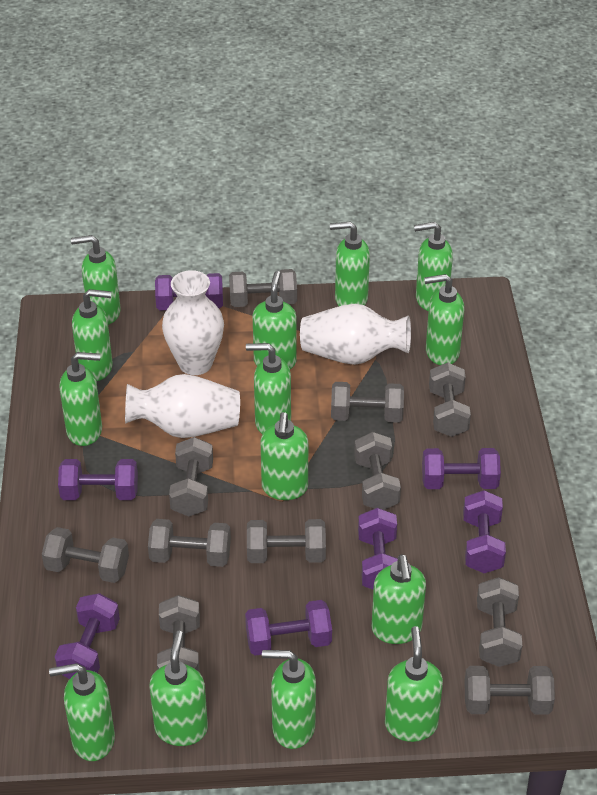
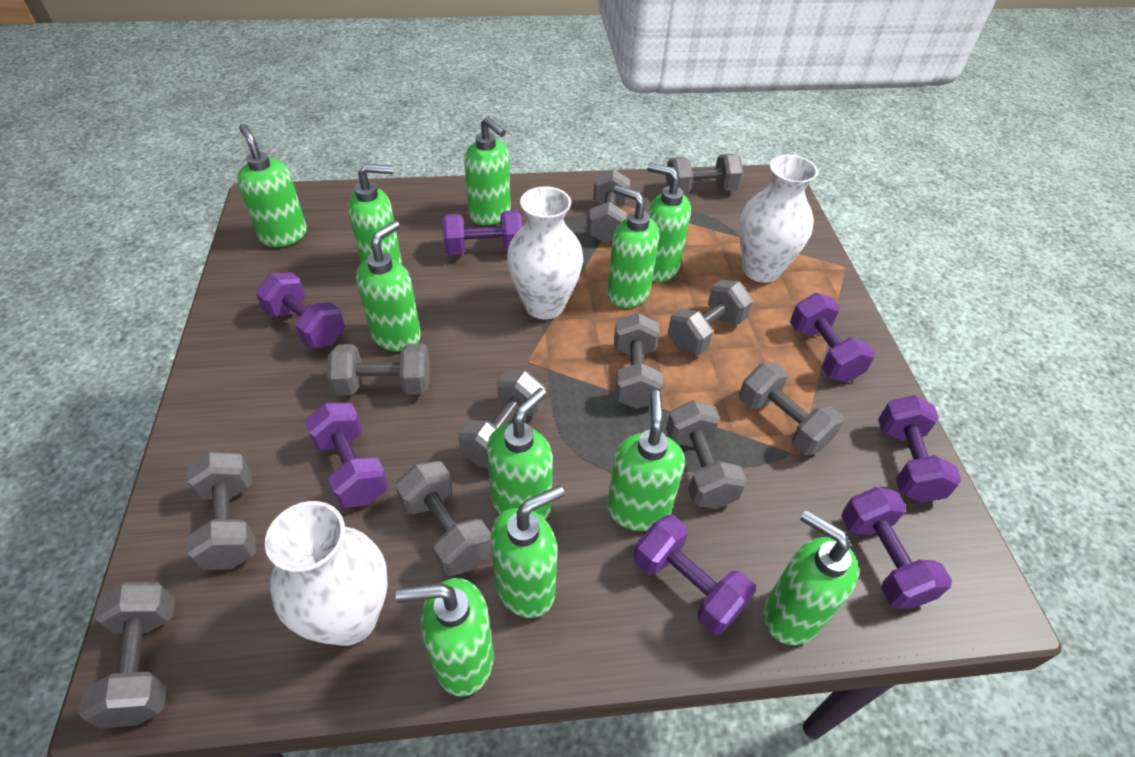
green soap dispenser: 14 -> 11

